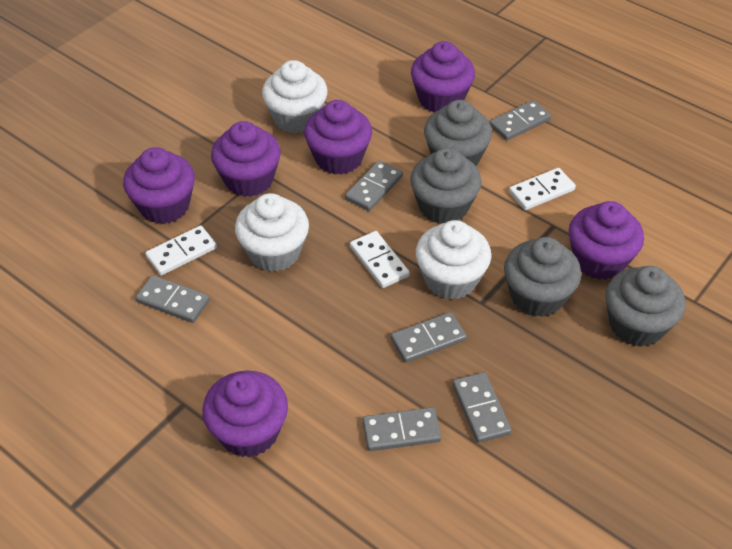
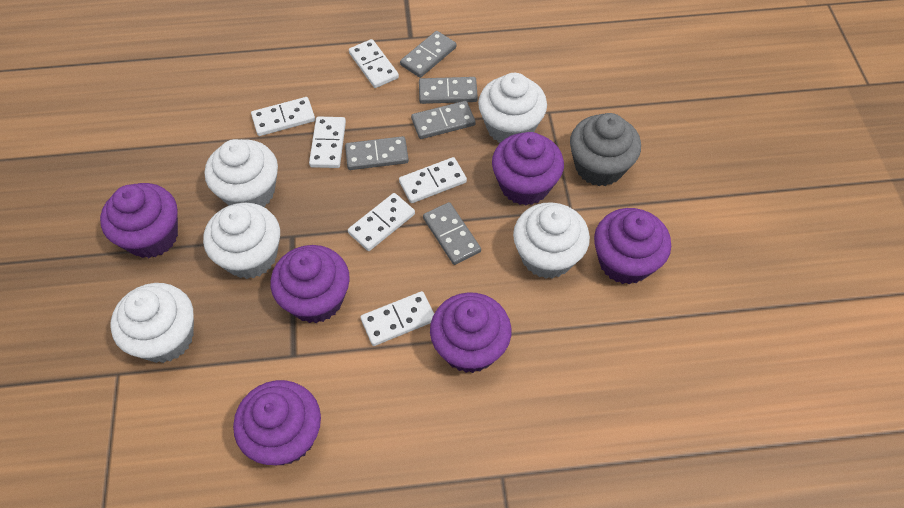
grey cupcake: 4 -> 1
grey domino: 6 -> 5
white cupcake: 3 -> 5
white domino: 3 -> 6

